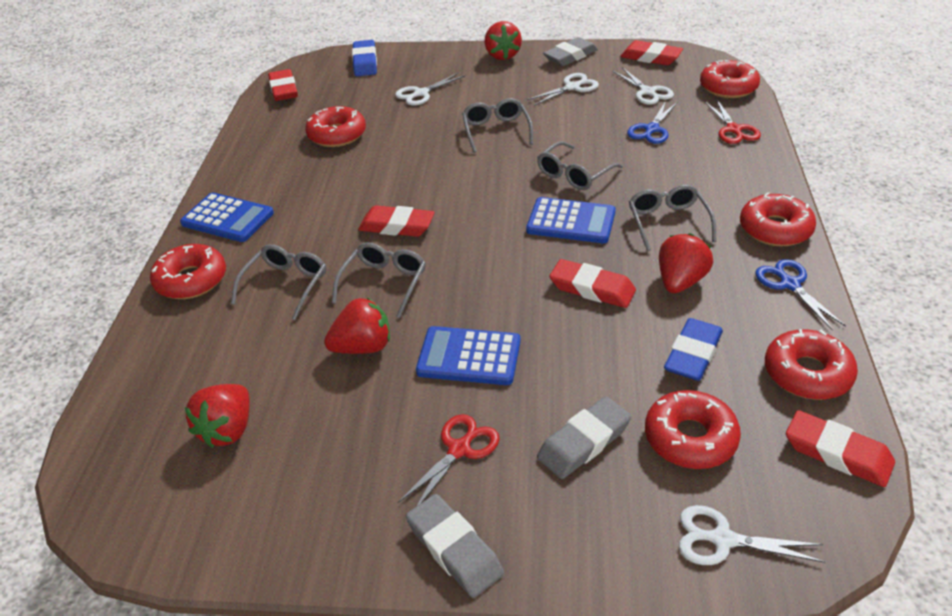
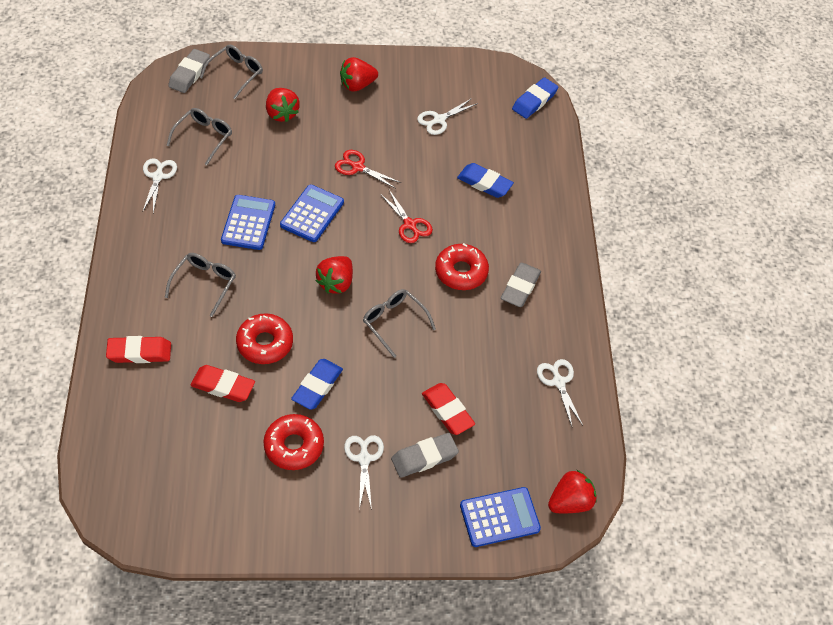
blue eraser: 2 -> 3
blue scissors: 2 -> 0
grey glasses: 5 -> 4
red donut: 6 -> 3
red eraser: 5 -> 3

